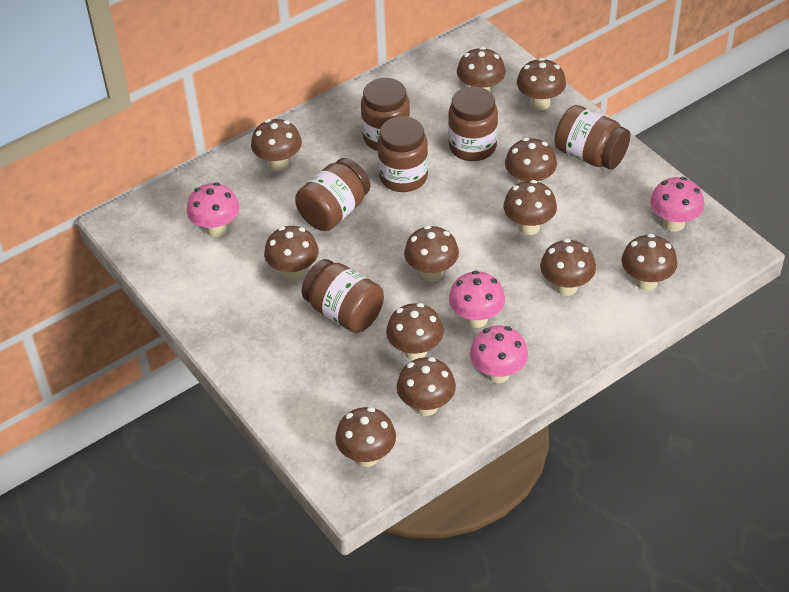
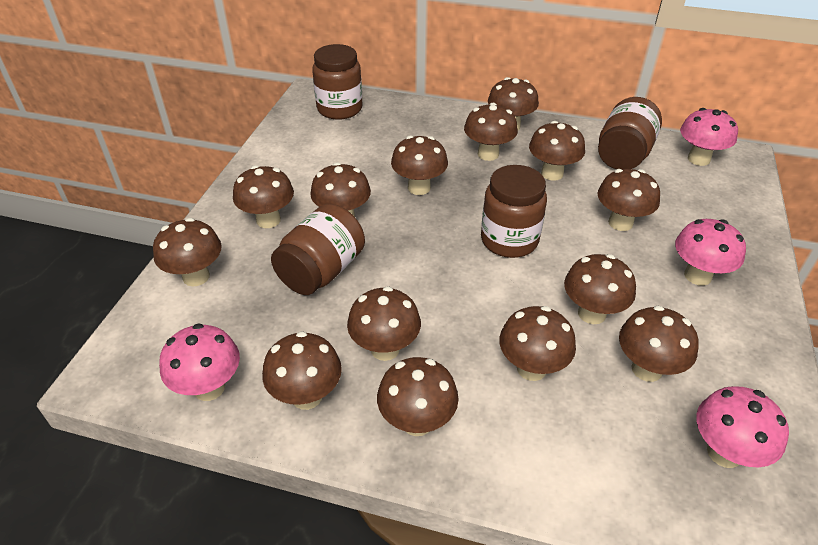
brown jar: 6 -> 4
brown mushroom: 12 -> 14

